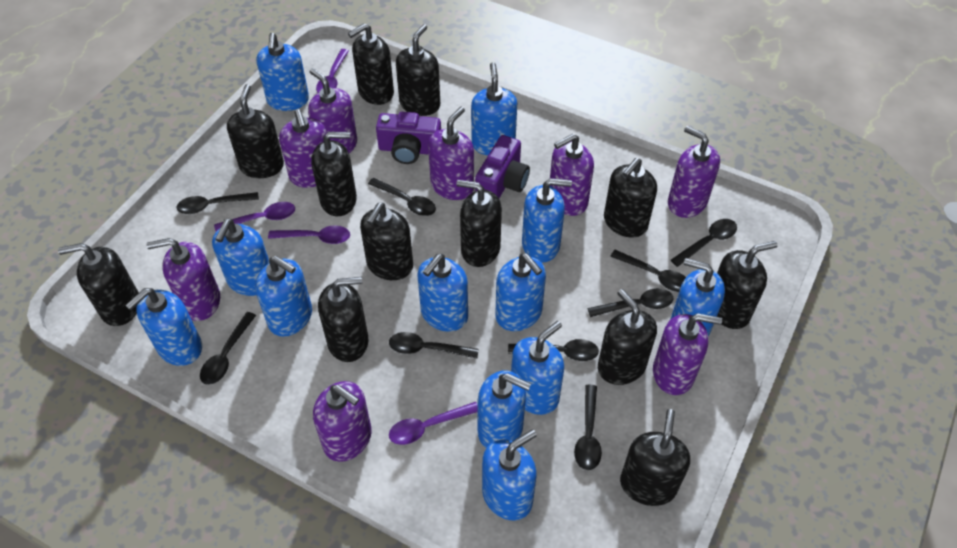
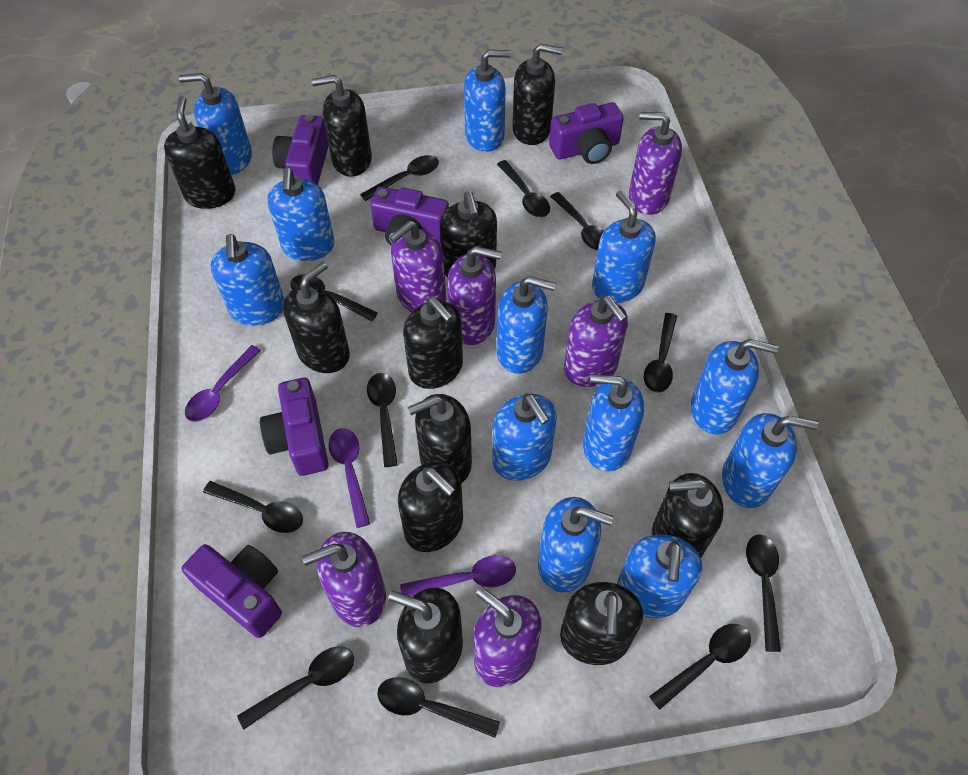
black soap dispenser: 12 -> 11
black spoon: 9 -> 11
purple camera: 2 -> 5
purple soap dispenser: 8 -> 6
purple spoon: 4 -> 3

